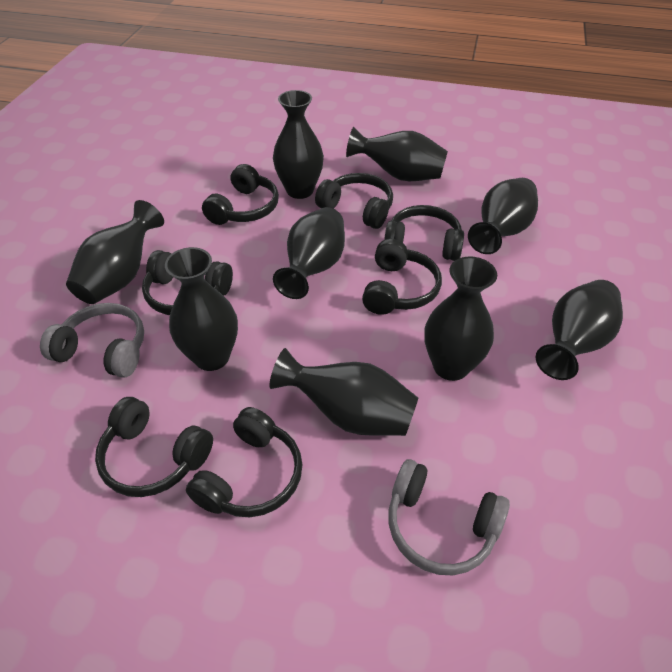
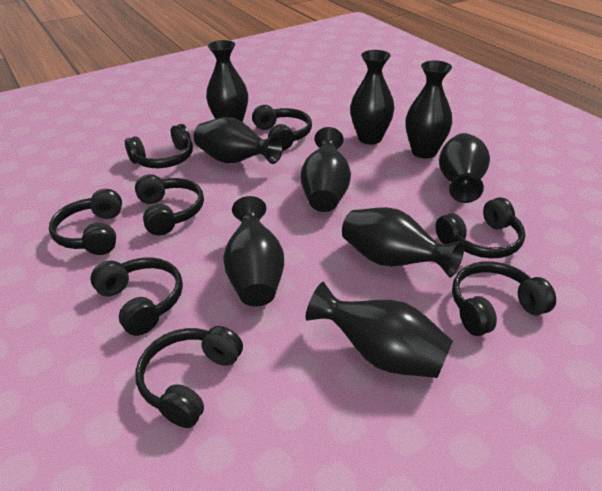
black headphones: 7 -> 8
grey headphones: 2 -> 0

